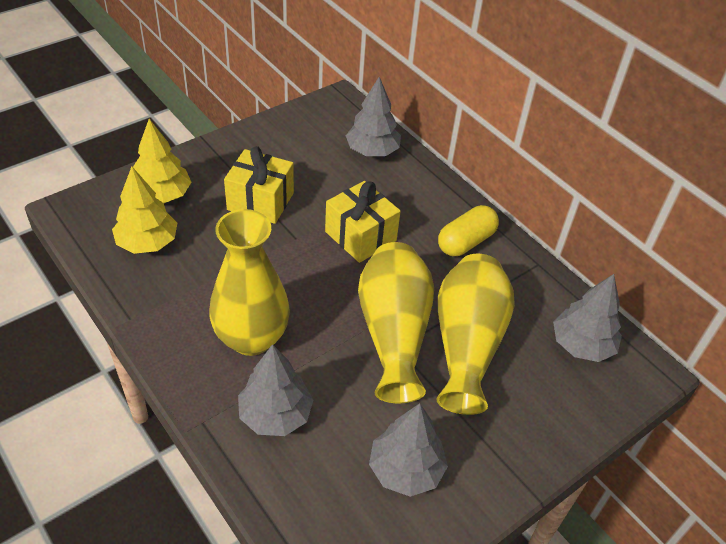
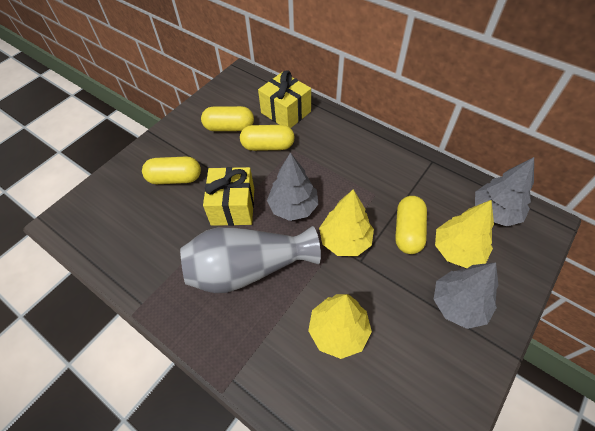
grey tree: 4 -> 3
grey vase: 0 -> 1
yellow capsule: 1 -> 4
yellow tree: 2 -> 3
yellow vase: 3 -> 0

